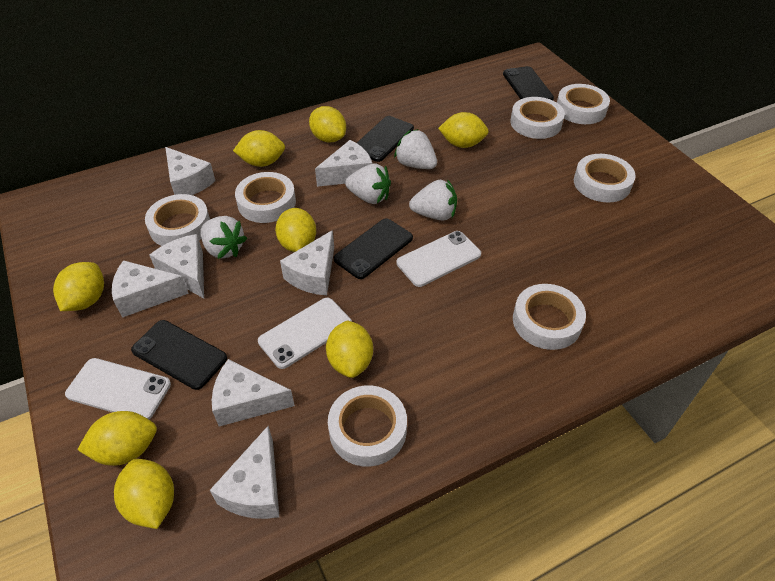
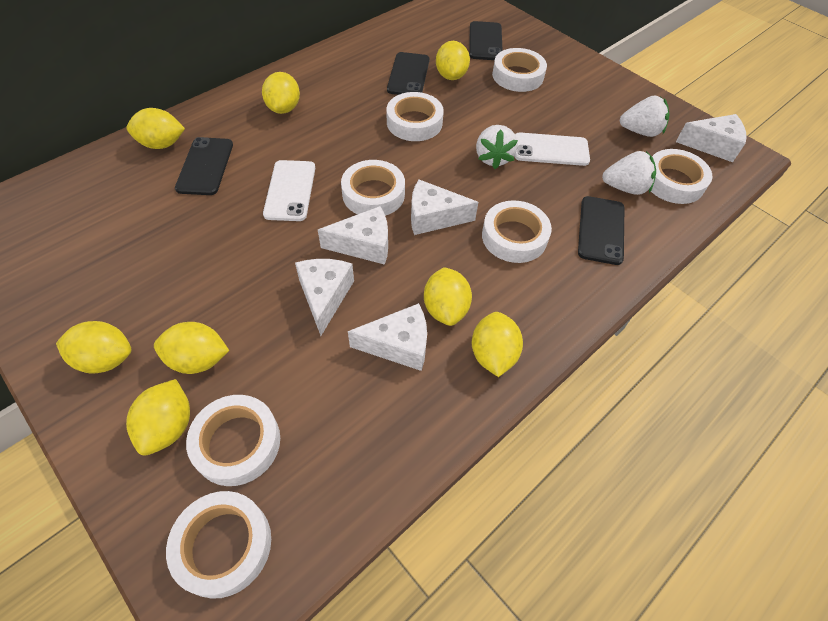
white cheese: 7 -> 5
white phone: 3 -> 2
white strawberry: 4 -> 3

